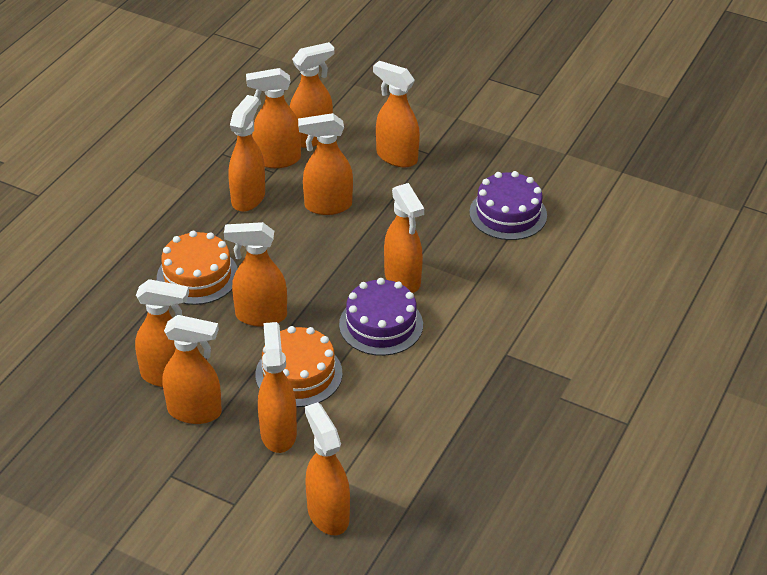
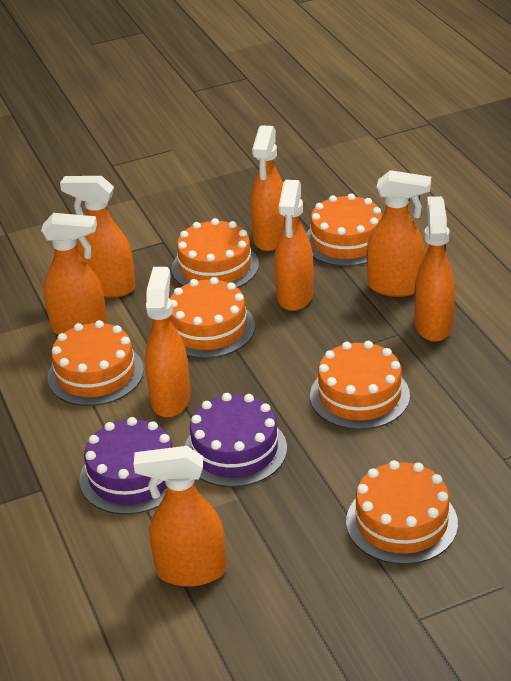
orange cake: 2 -> 6
orange spray bottle: 11 -> 8

